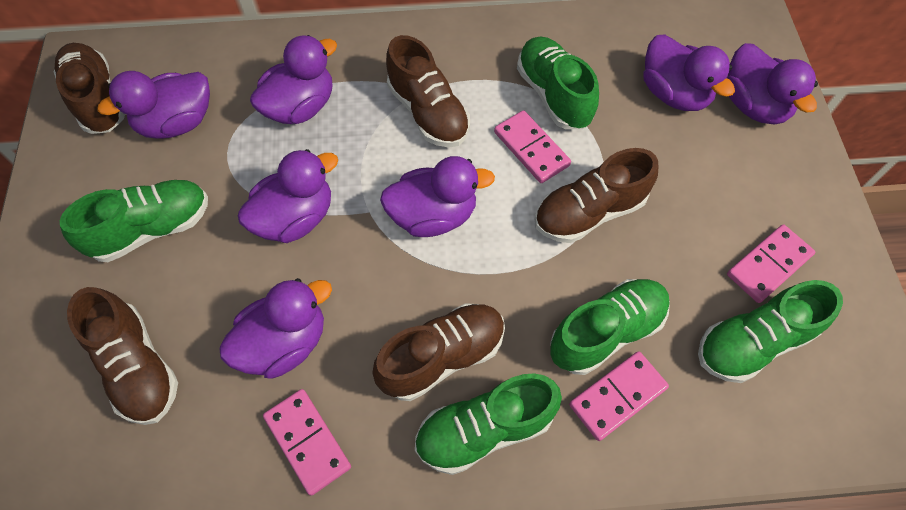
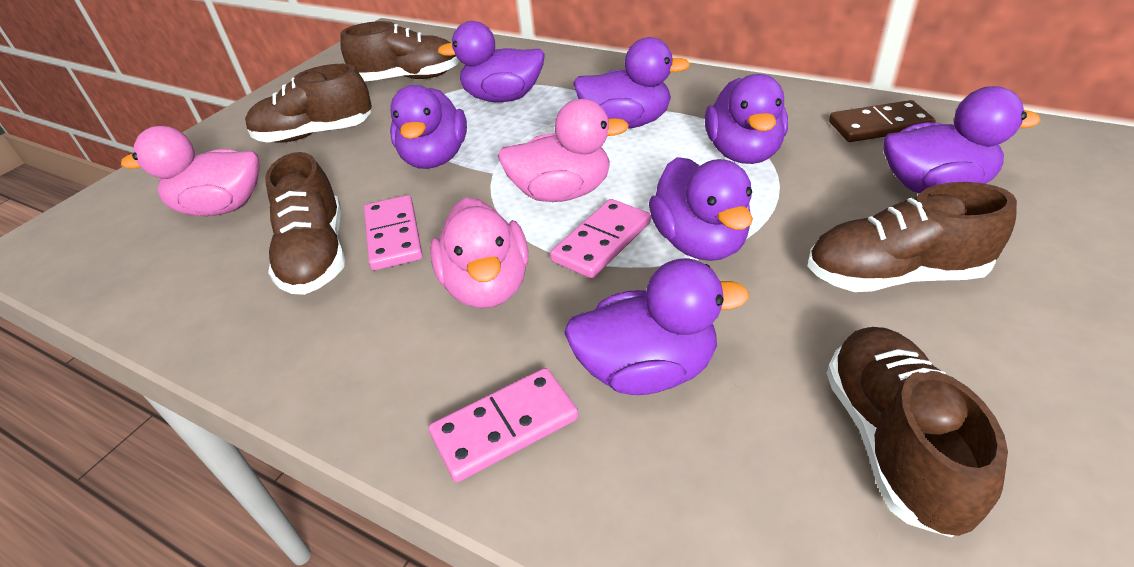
brown domino: 0 -> 1
green shoe: 5 -> 0
pink domino: 4 -> 3
pink duck: 0 -> 3

